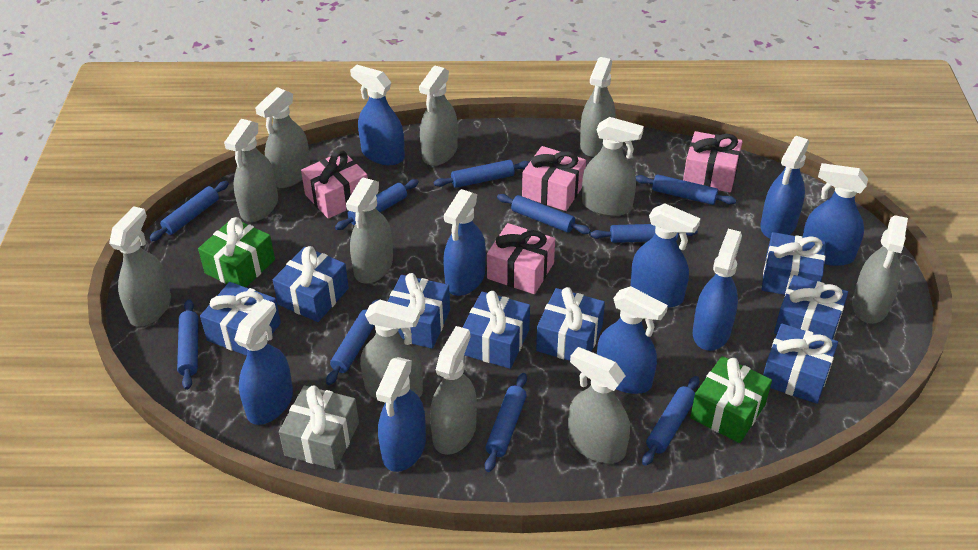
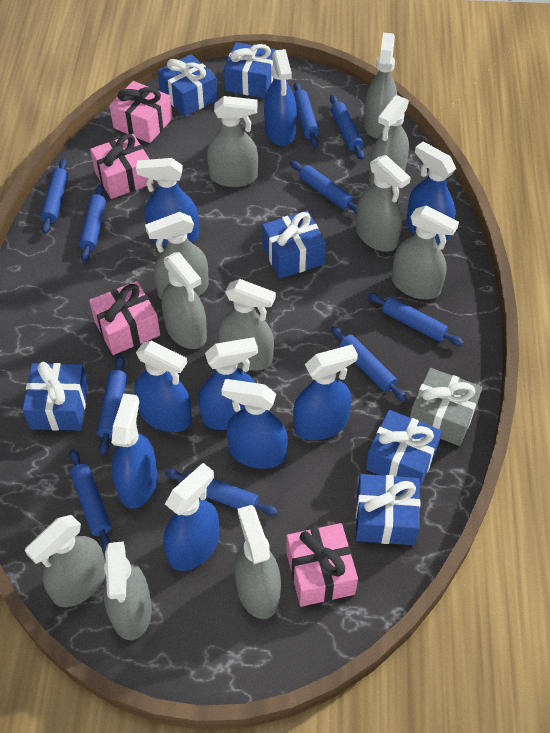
blue gift: 8 -> 6
green gift: 2 -> 0

